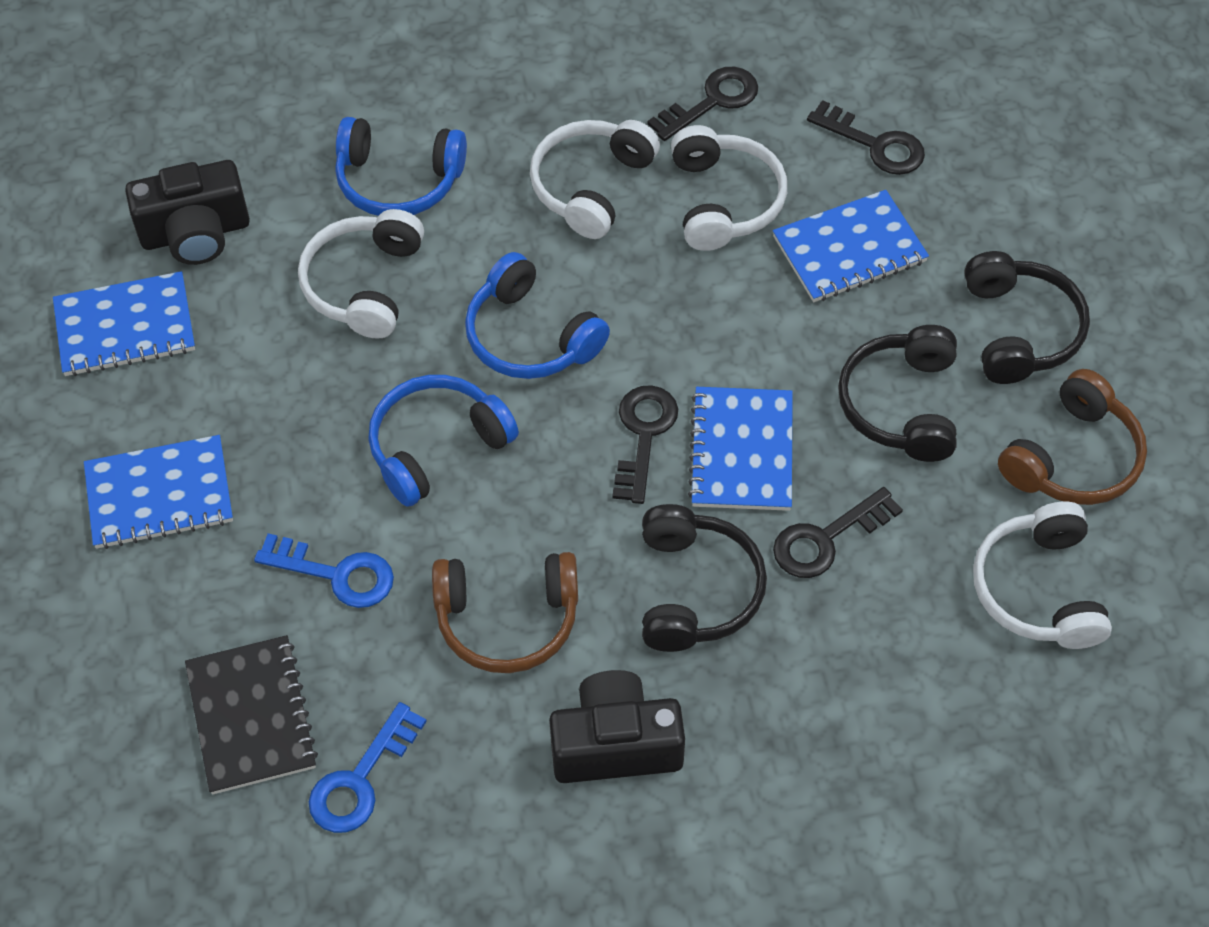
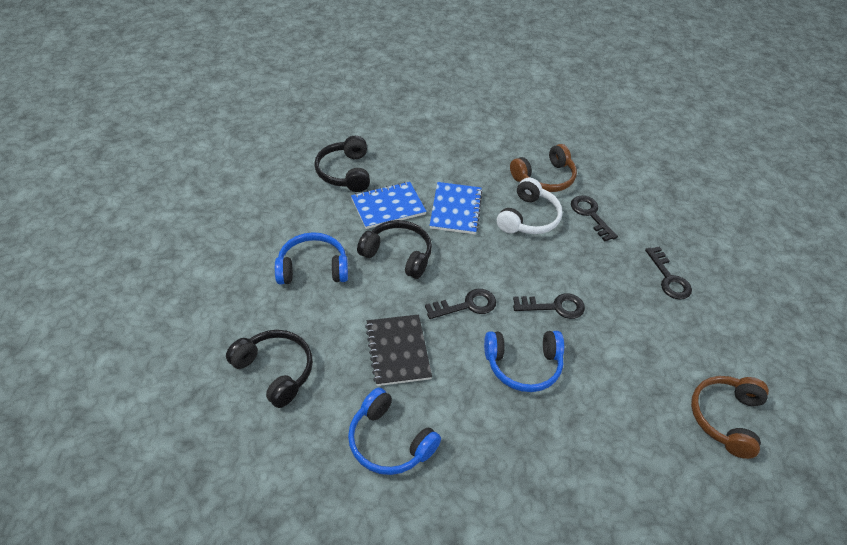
black camera: 2 -> 0
blue key: 2 -> 0
blue notebook: 4 -> 2
white headphones: 4 -> 1

